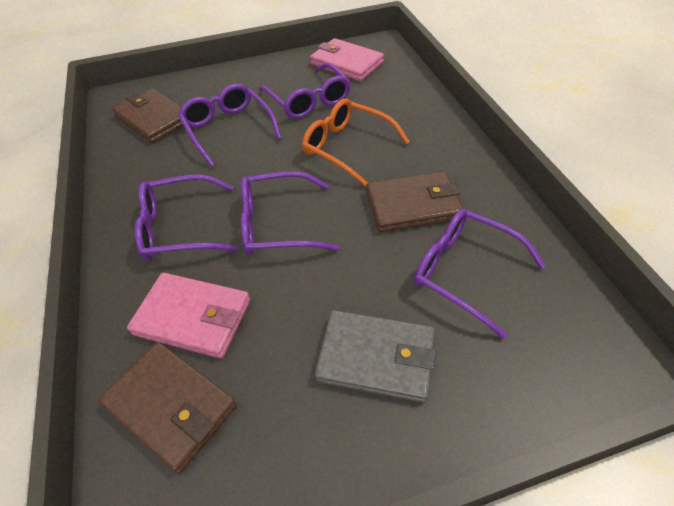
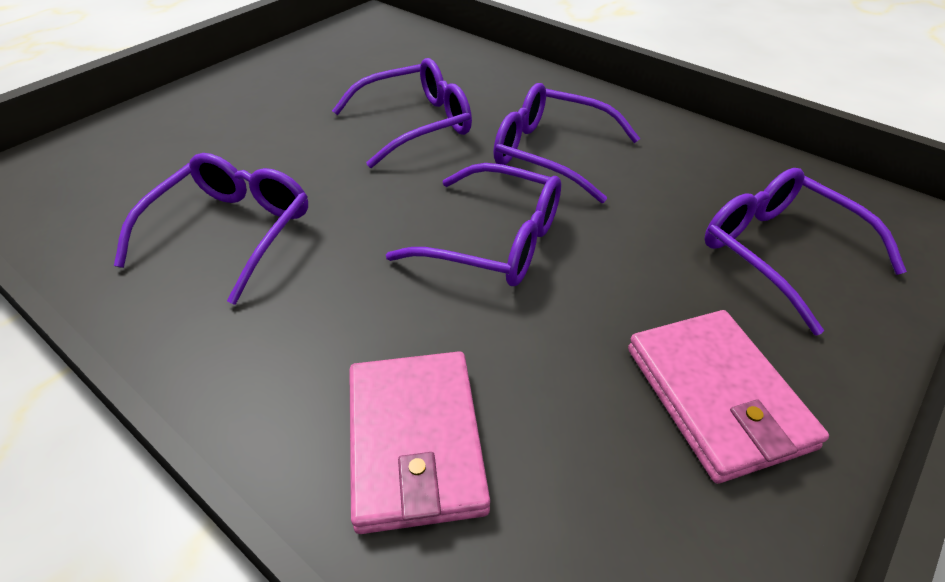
brown wallet: 3 -> 0
grey wallet: 1 -> 0
orange glasses: 1 -> 0

